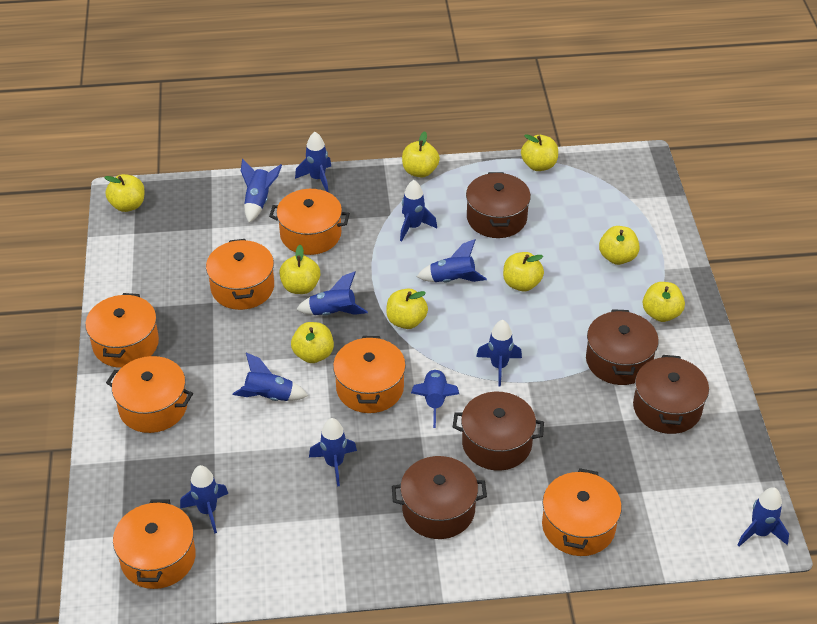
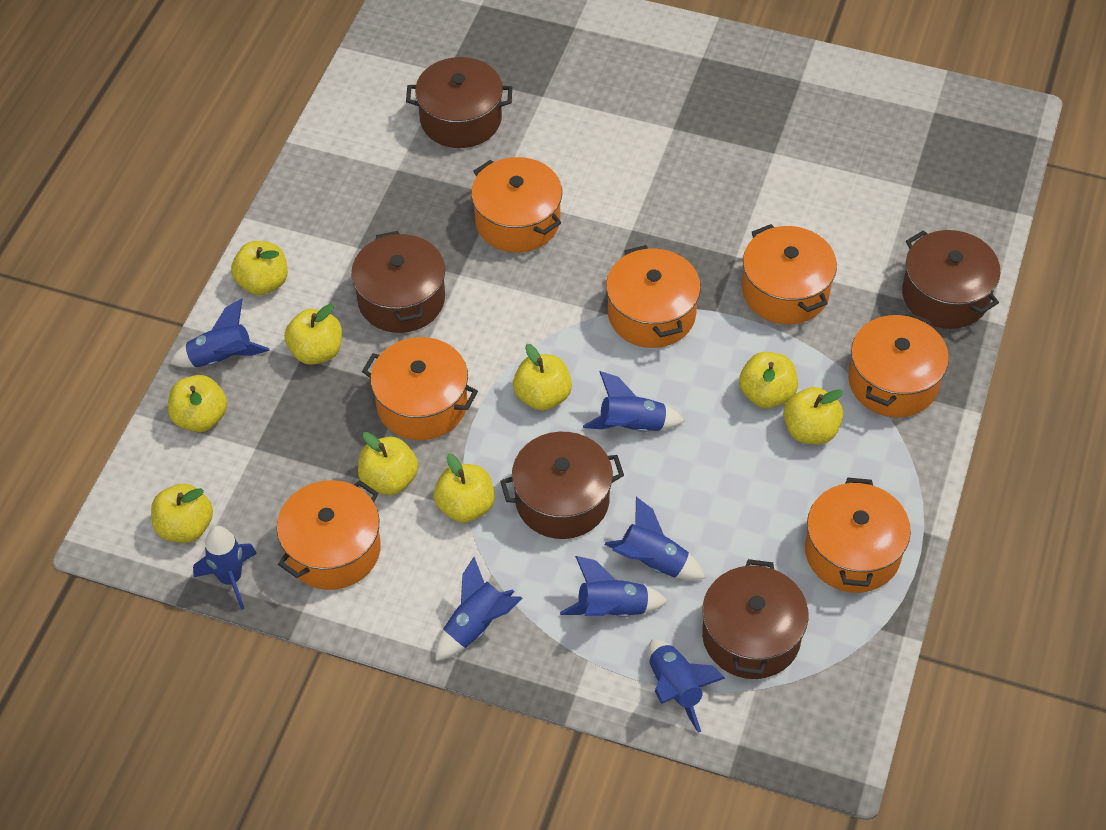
blue rocket: 11 -> 7

